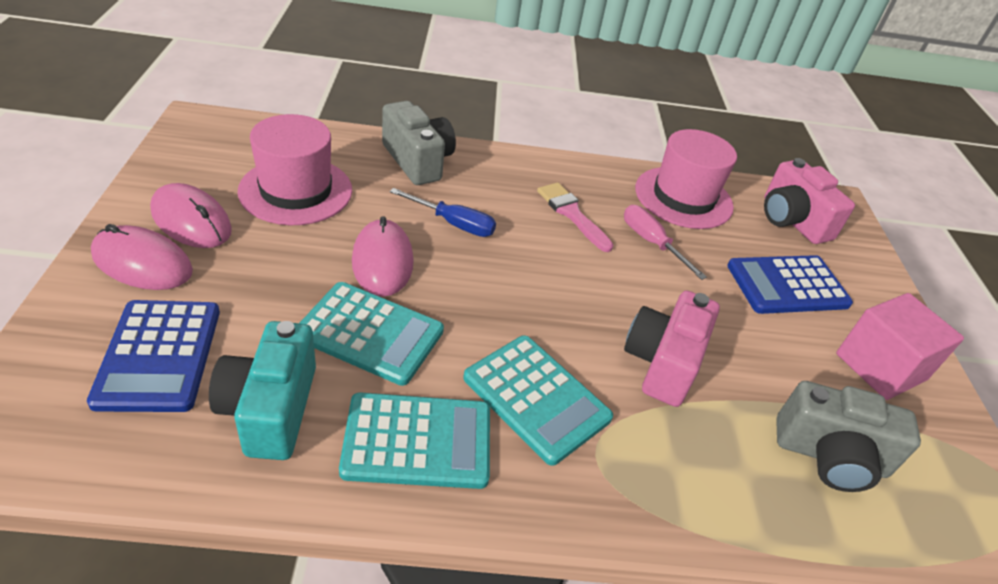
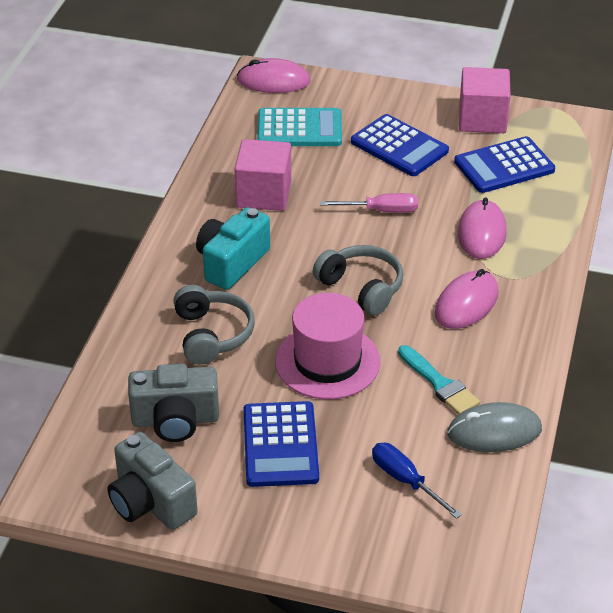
blue calculator: 2 -> 3
grey headphones: 0 -> 2
grey mouse: 0 -> 1
pink brush: 1 -> 0
pink camera: 2 -> 0
pink cube: 1 -> 2
pink hat: 2 -> 1
turquoise brush: 0 -> 1
turquoise calculator: 3 -> 1

